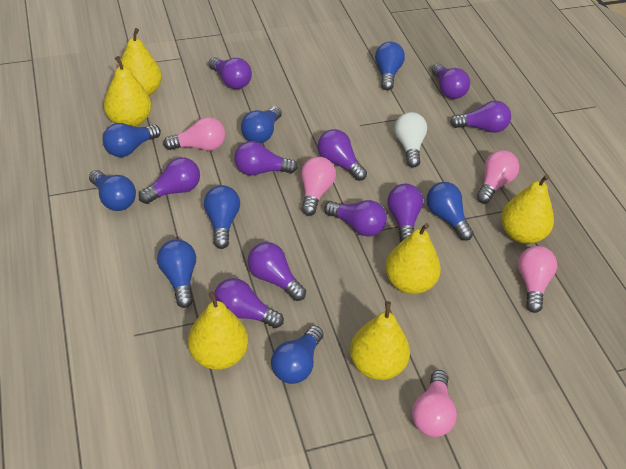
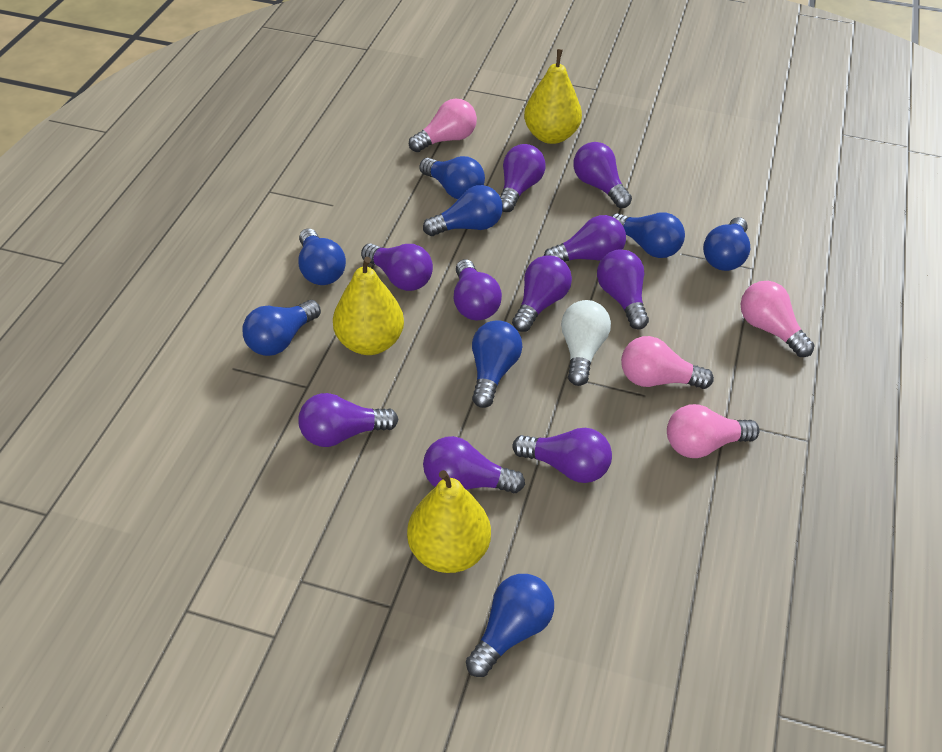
pink light bulb: 5 -> 4
yellow pear: 6 -> 3

